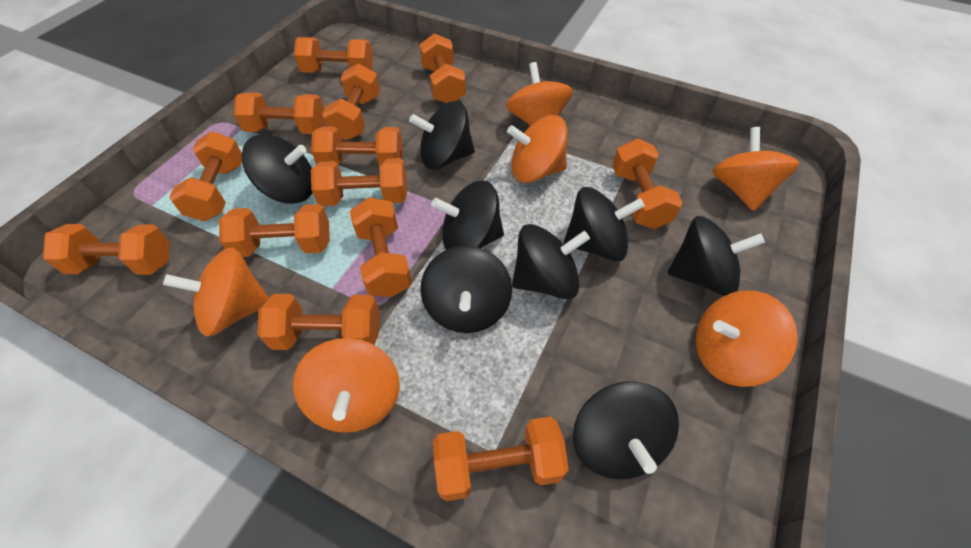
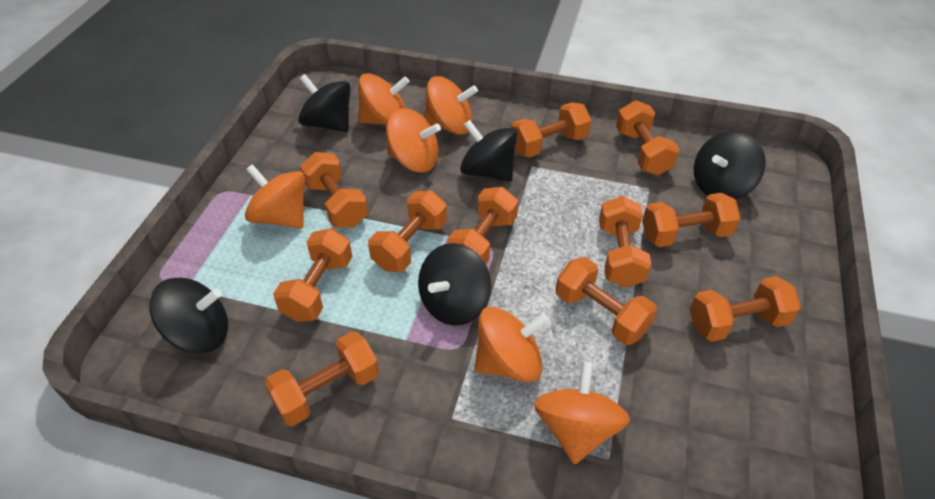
black spinning top: 8 -> 5
orange dumbbell: 13 -> 11

